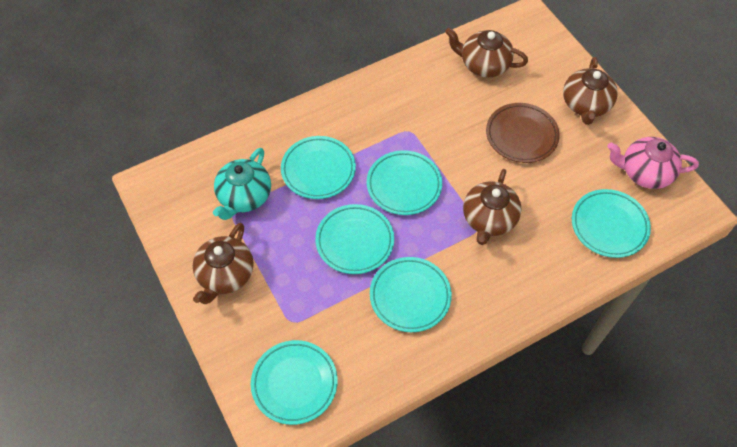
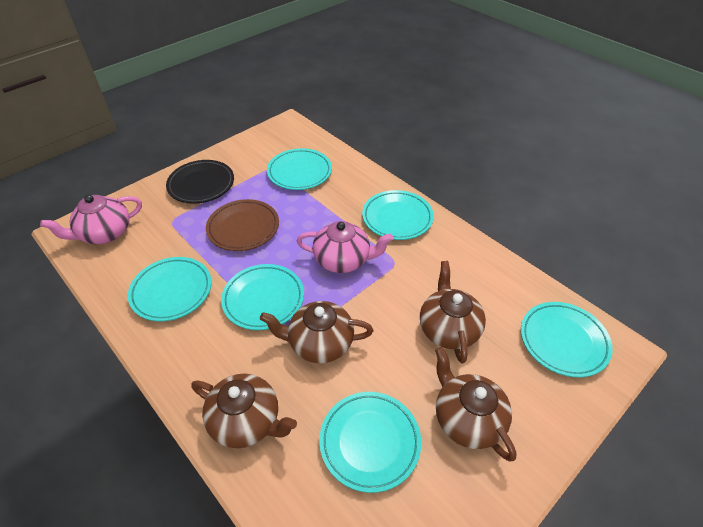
black plate: 0 -> 1
pink teapot: 1 -> 2
turquoise teapot: 1 -> 0

